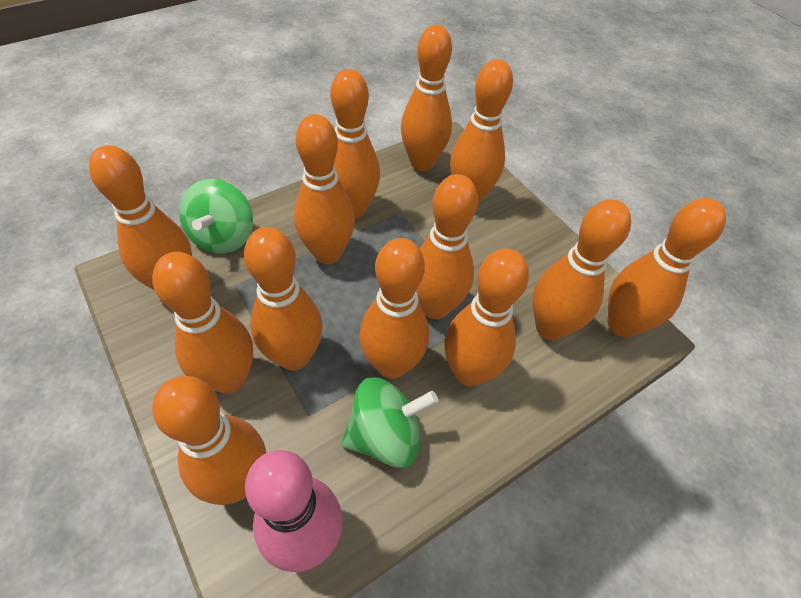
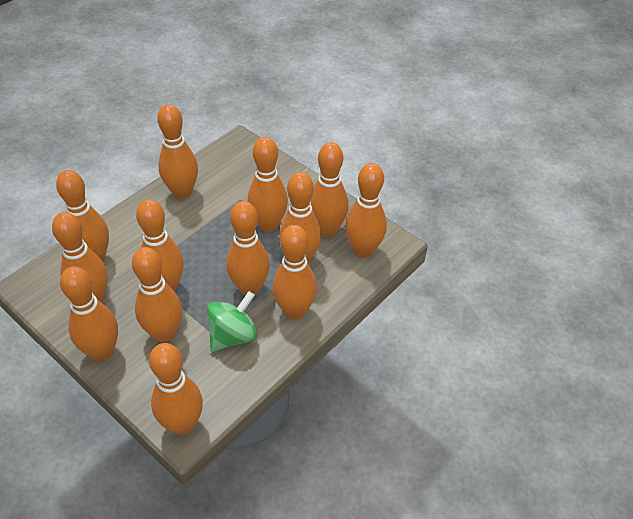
green spinning top: 2 -> 1
pink bowling pin: 1 -> 0

